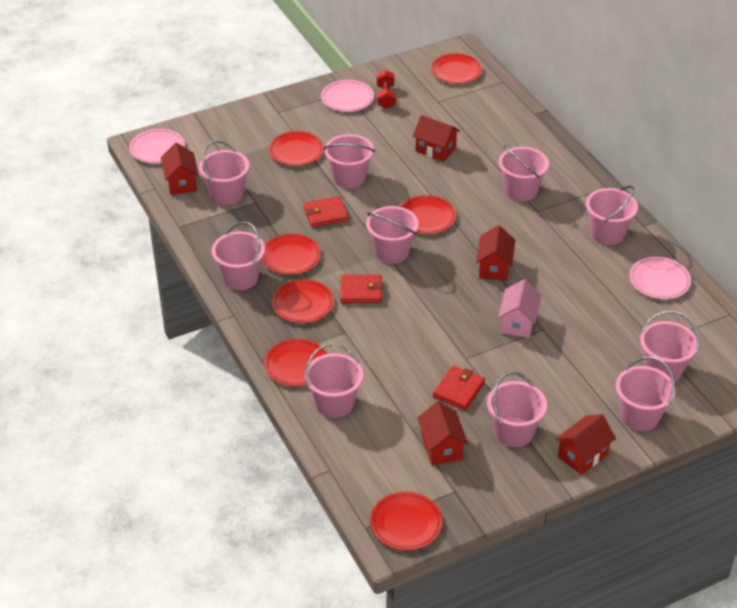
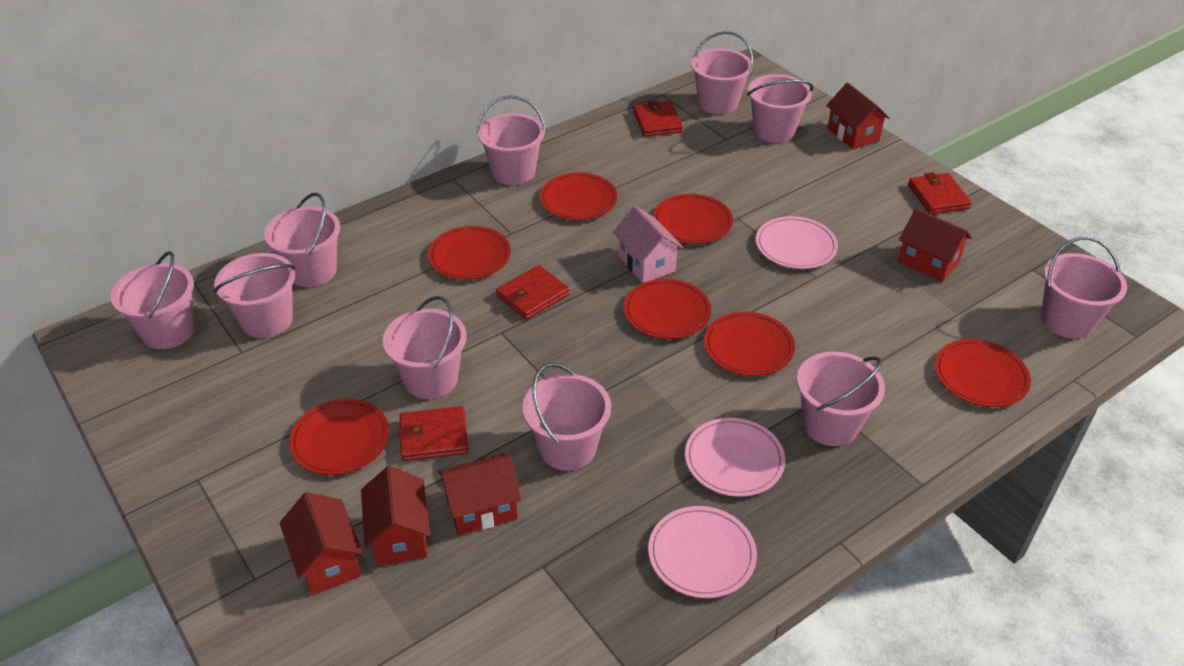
red dumbbell: 1 -> 0
red wallet: 3 -> 4

